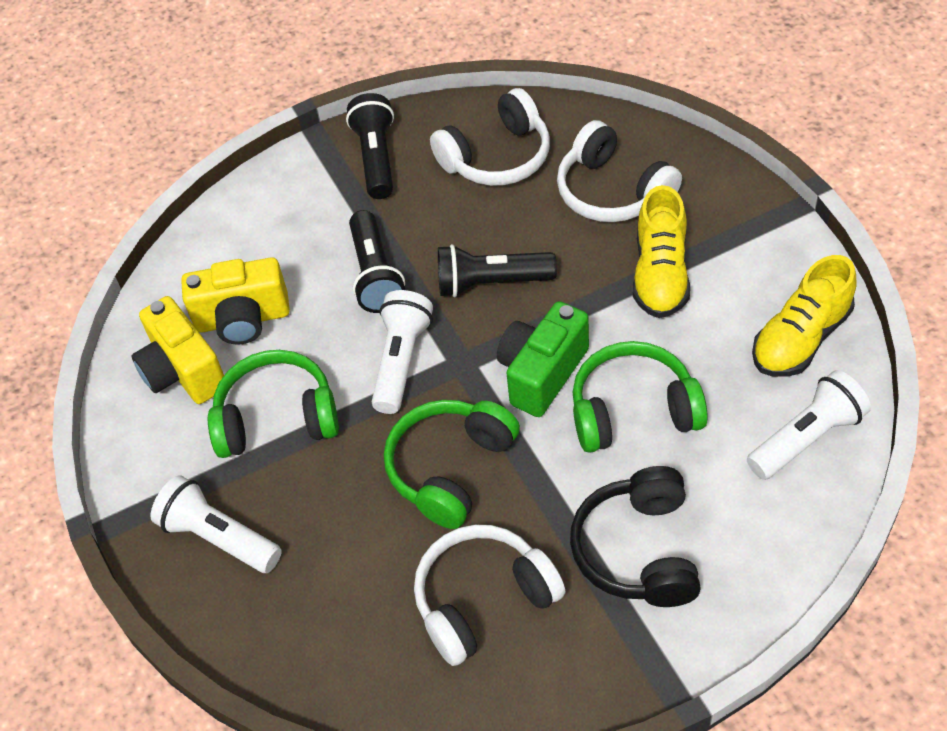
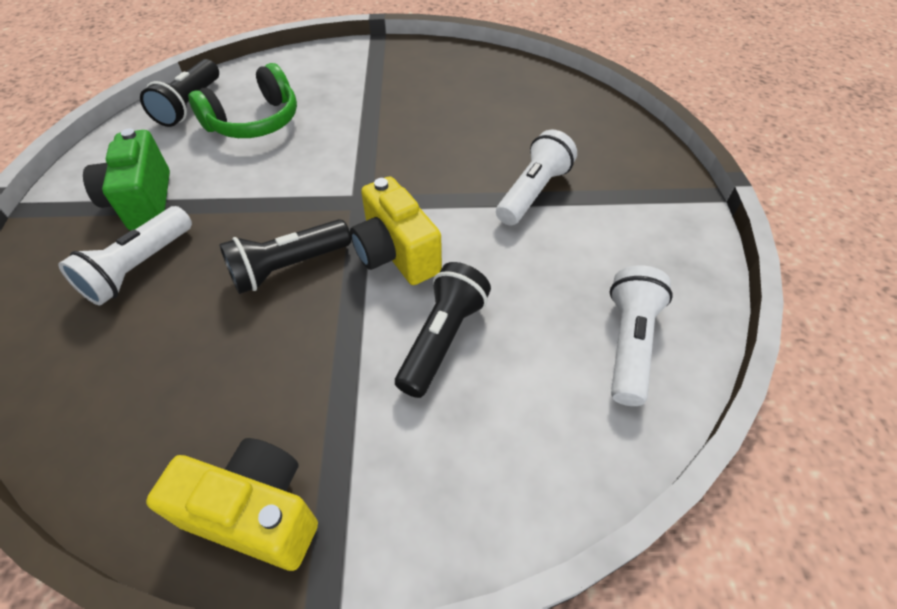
black headphones: 1 -> 0
green headphones: 3 -> 1
white headphones: 3 -> 0
yellow shoe: 2 -> 0

